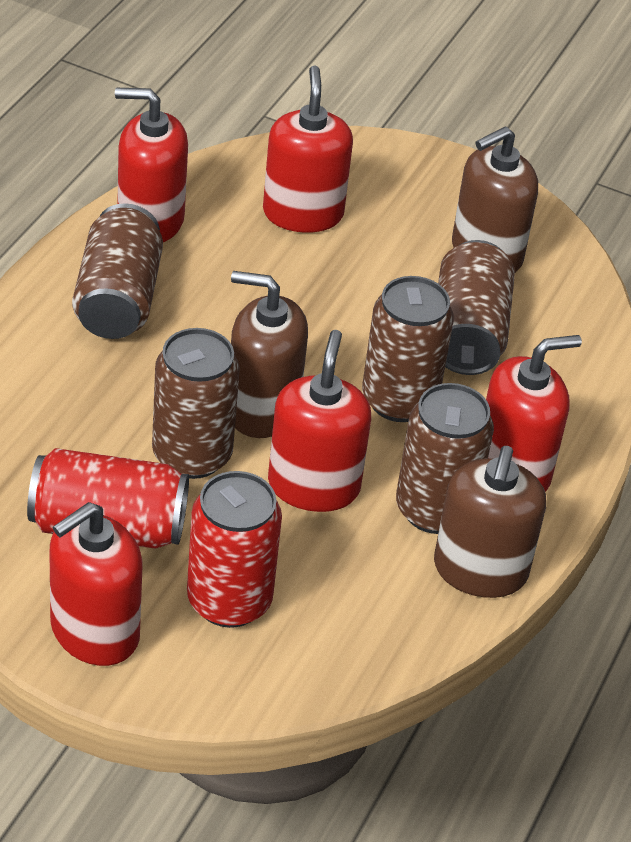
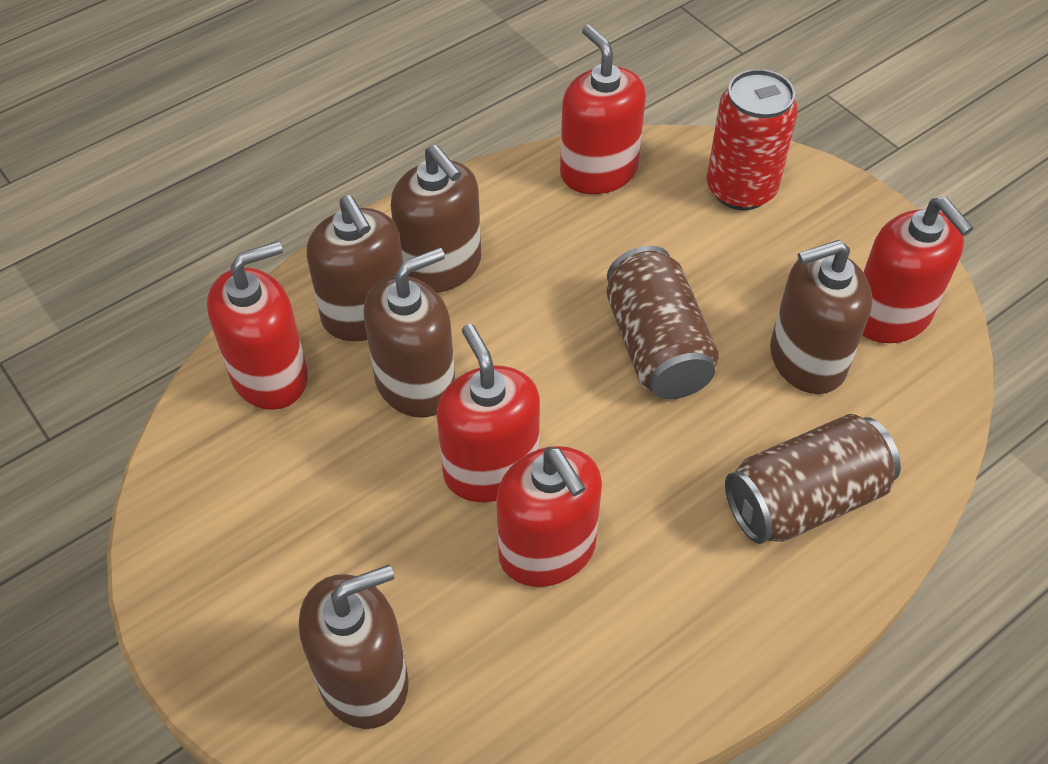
brown can: 5 -> 2
brown soap dispenser: 3 -> 5
red can: 2 -> 1

